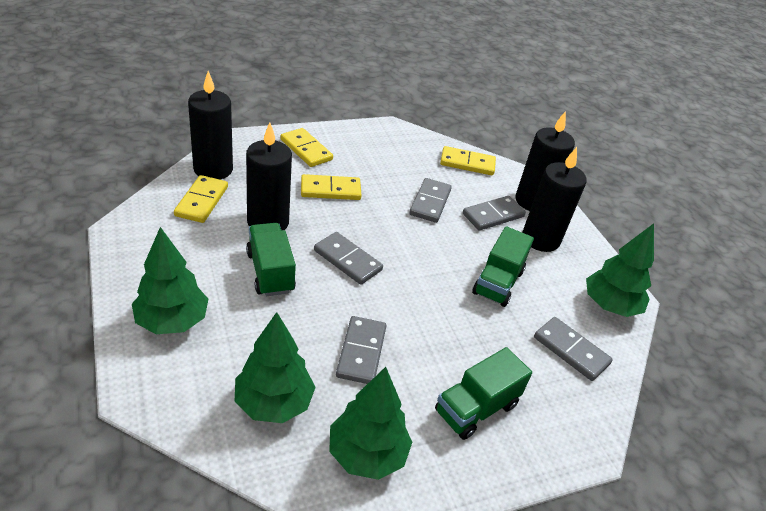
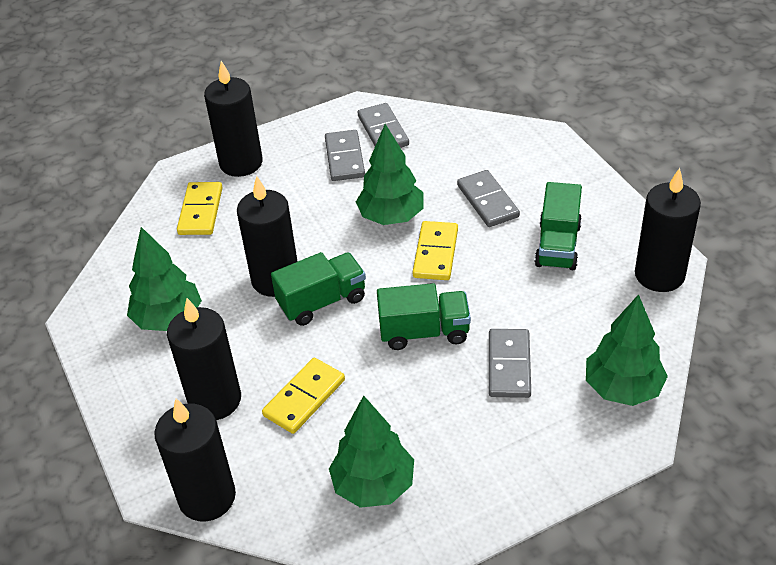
black candle: 4 -> 5
grey domino: 5 -> 4
yellow domino: 4 -> 3

